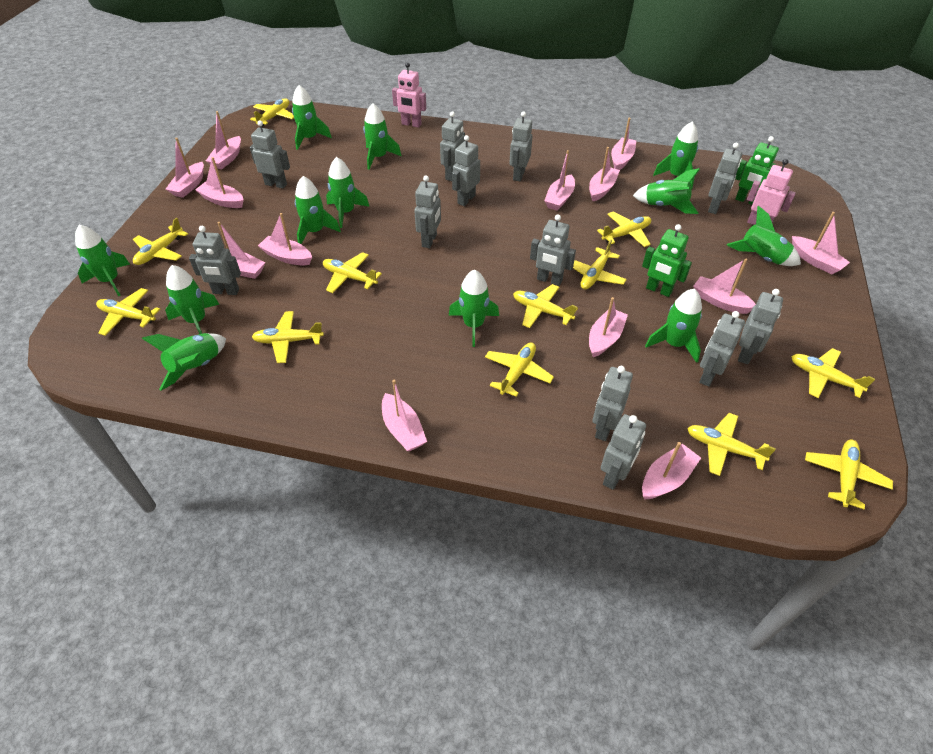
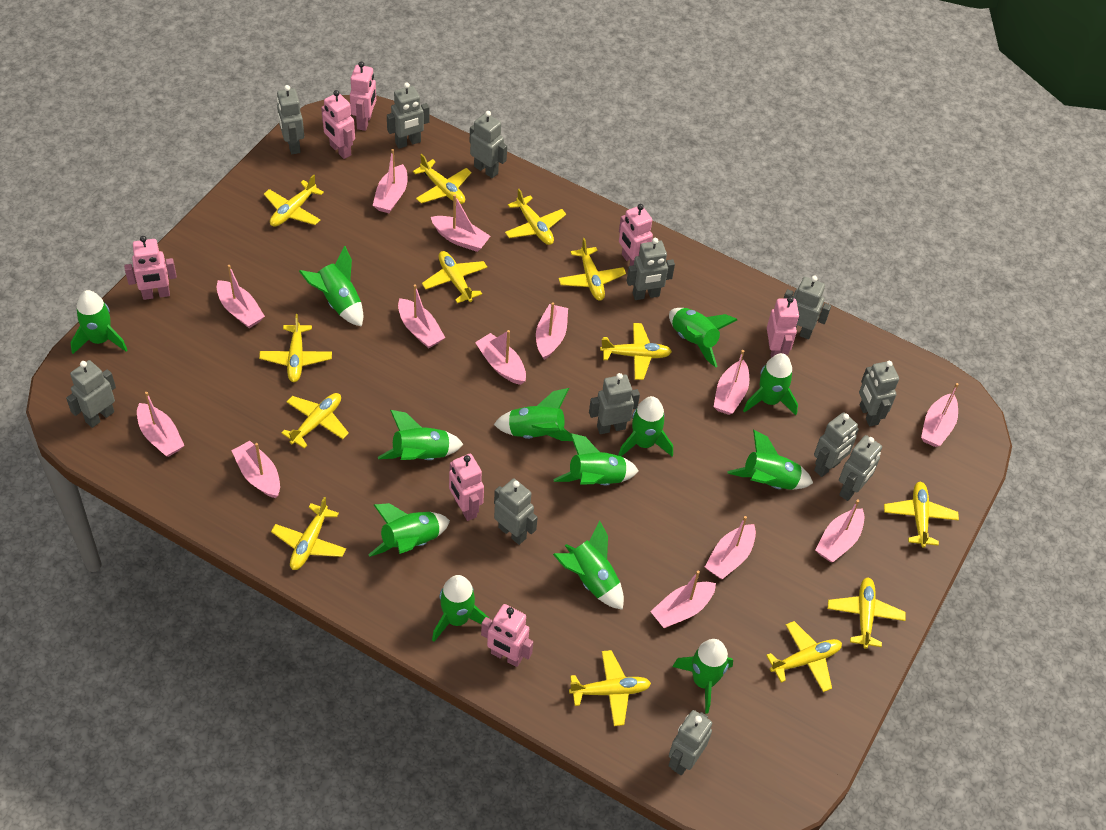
green robot: 2 -> 0
green rocket: 12 -> 13
pink robot: 2 -> 7
yellow plane: 12 -> 13

